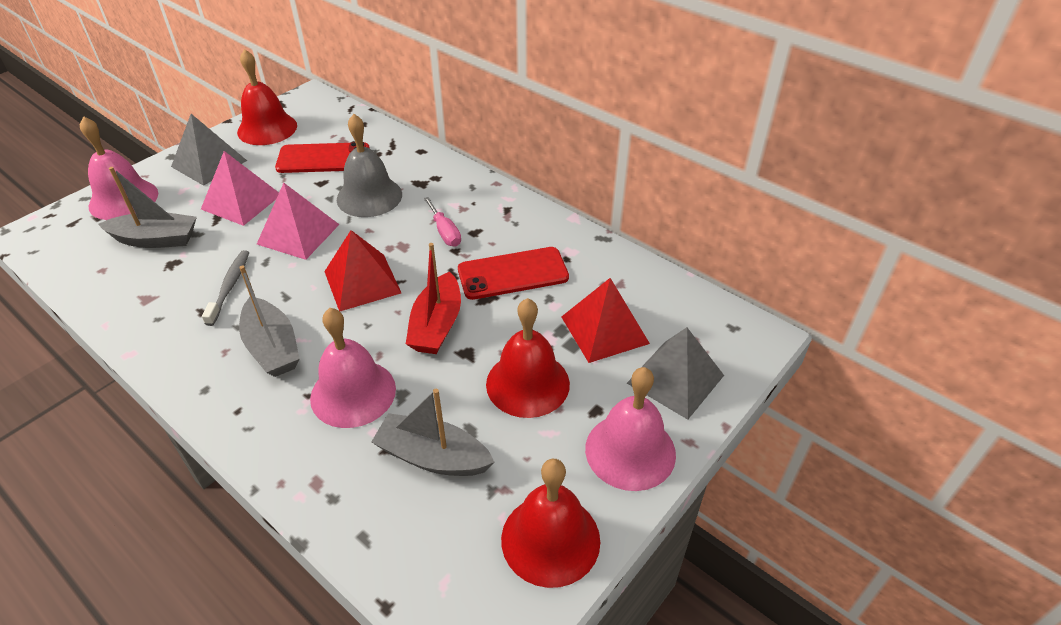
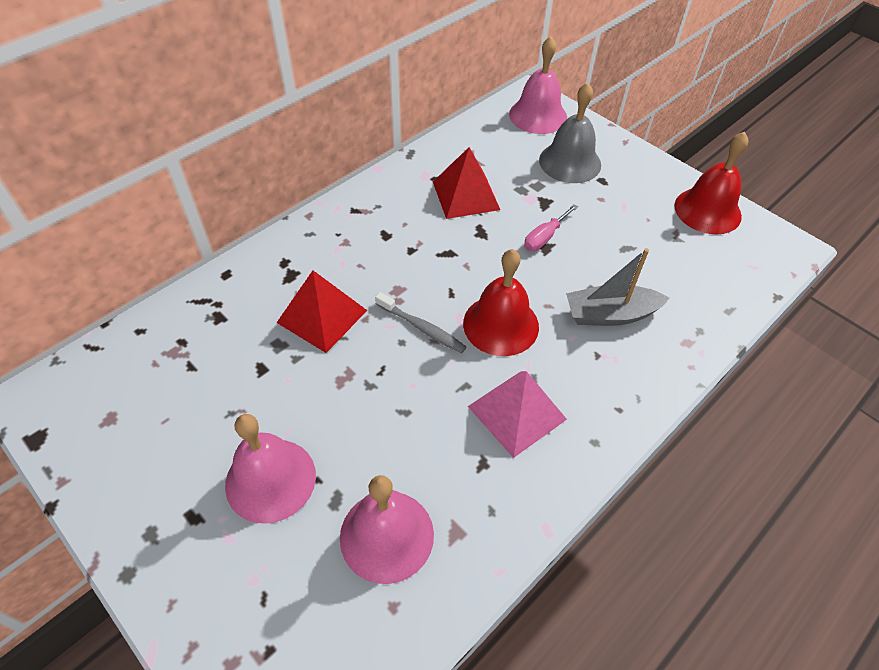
grey boat: 3 -> 1
grey pyramid: 2 -> 0
pink pyramid: 2 -> 1
red bell: 3 -> 2
red boat: 1 -> 0
red phone: 2 -> 0

